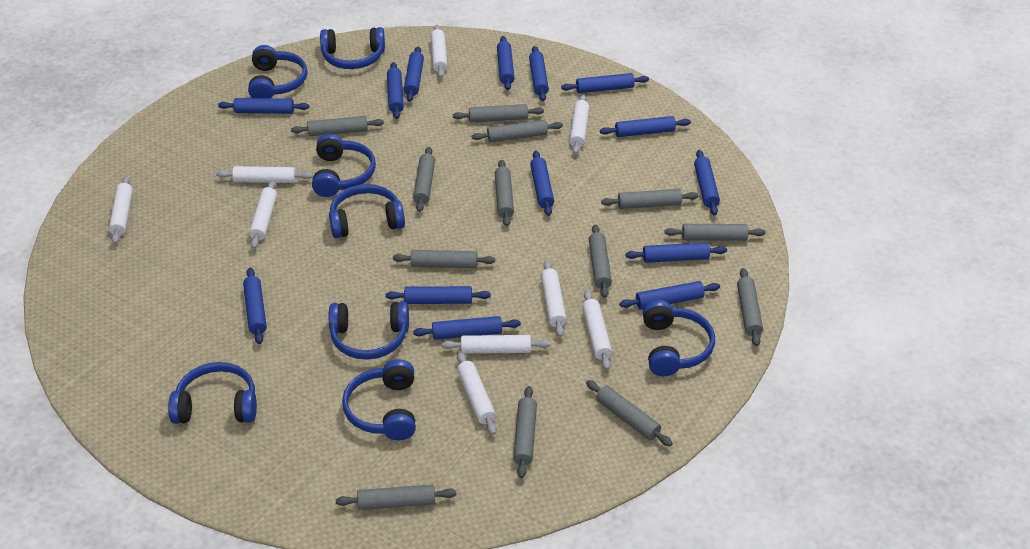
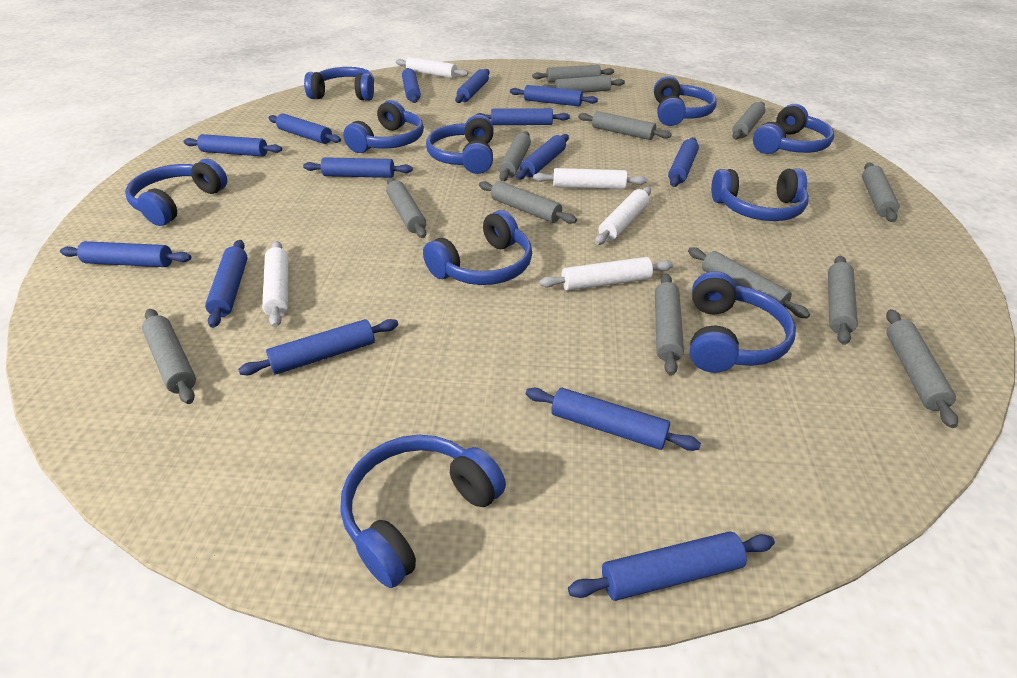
blue headphones: 8 -> 10
white rolling pin: 9 -> 5

